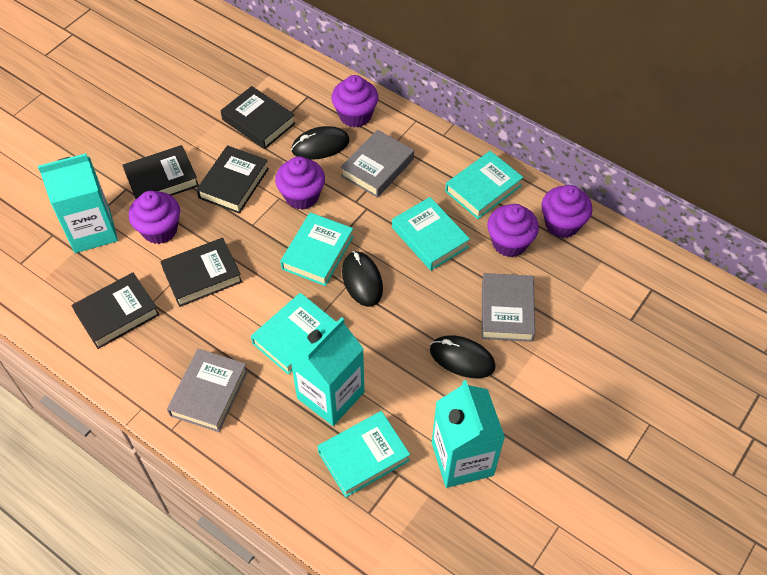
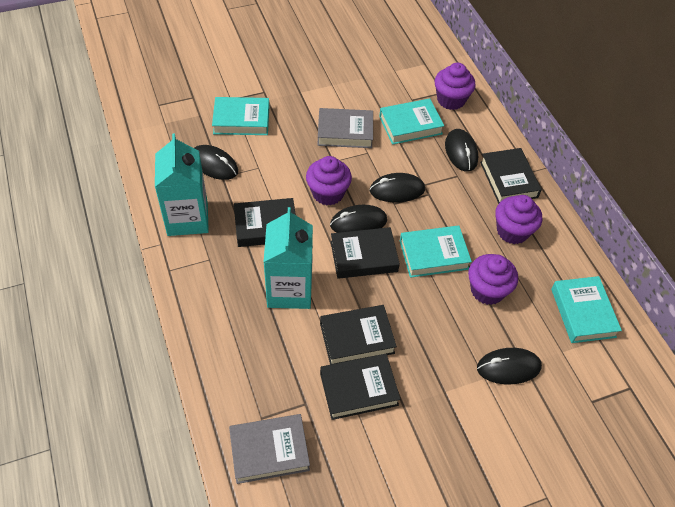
black mouse: 3 -> 5
grey book: 3 -> 2
purple cupcake: 5 -> 4
turquoise book: 5 -> 4
turquoise carton: 3 -> 2

